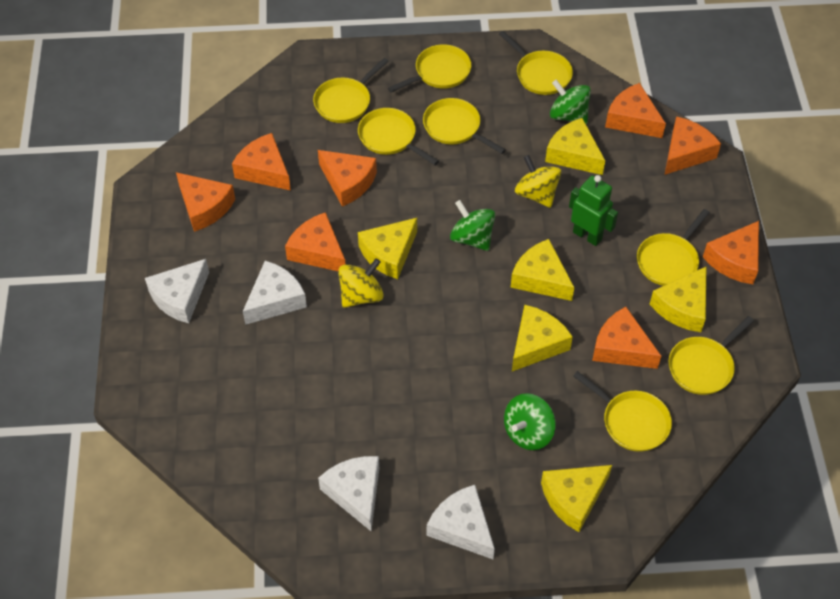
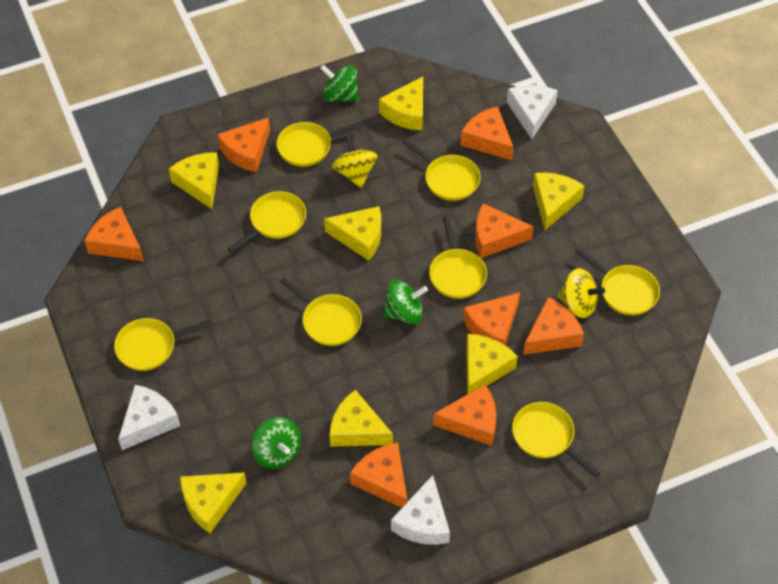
green robot: 1 -> 0
white cheese: 4 -> 3
yellow cheese: 6 -> 7

